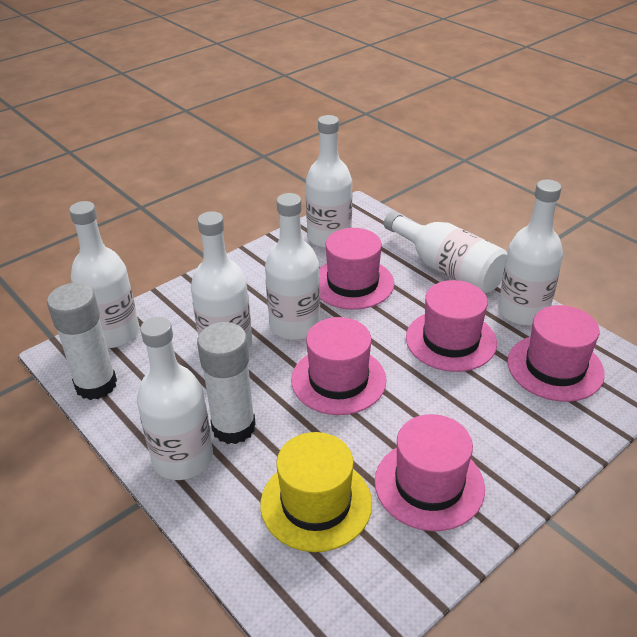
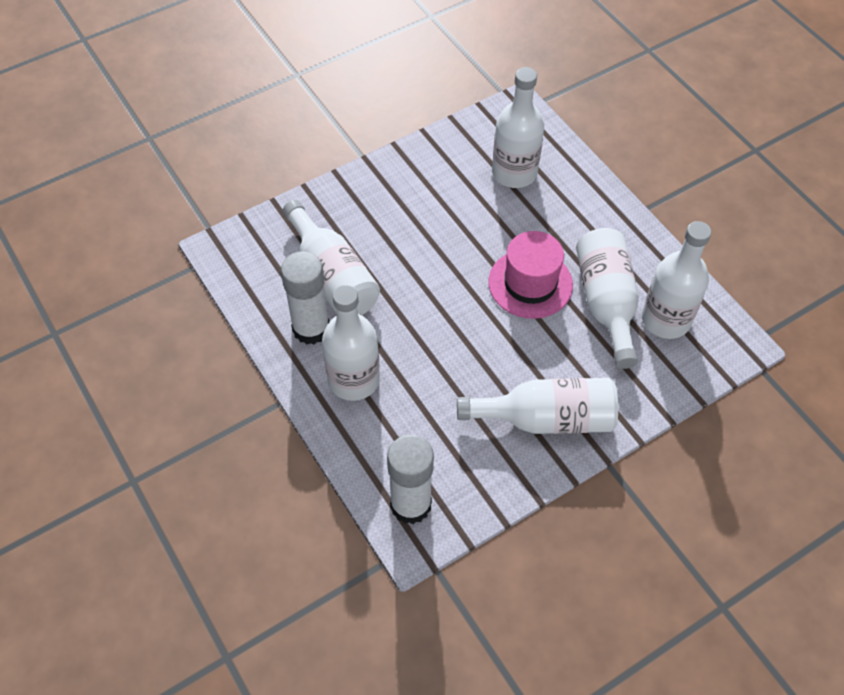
pink hat: 5 -> 1
white bottle: 7 -> 6
yellow hat: 1 -> 0

